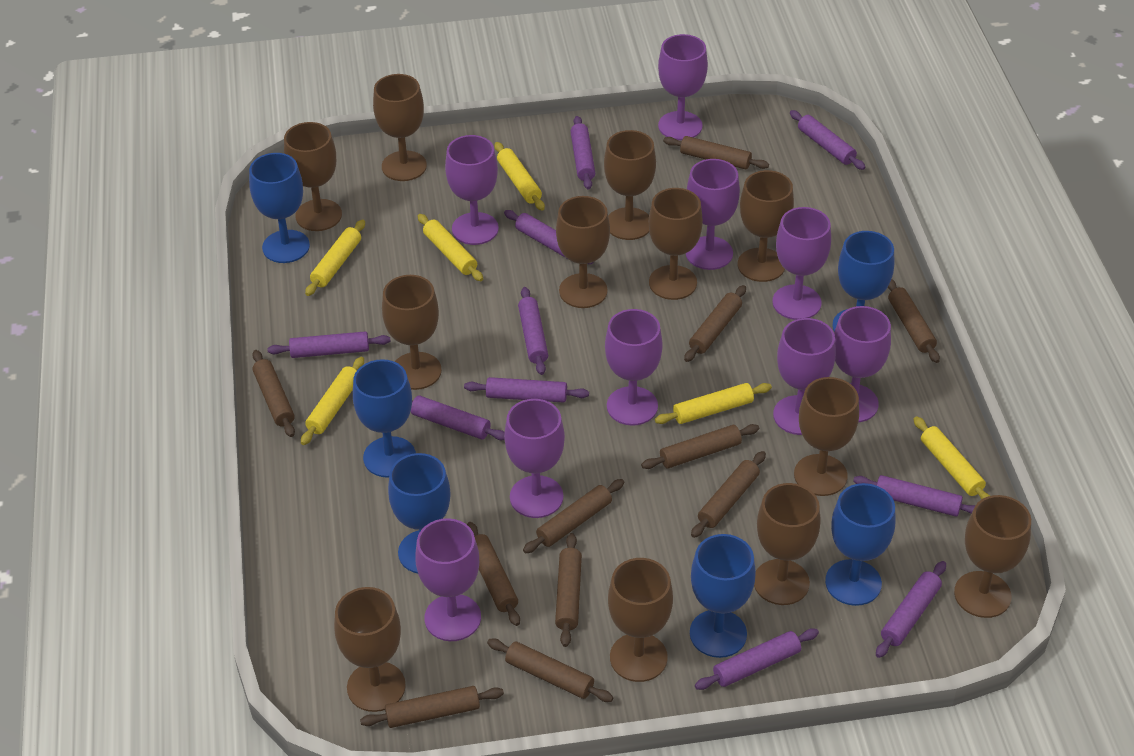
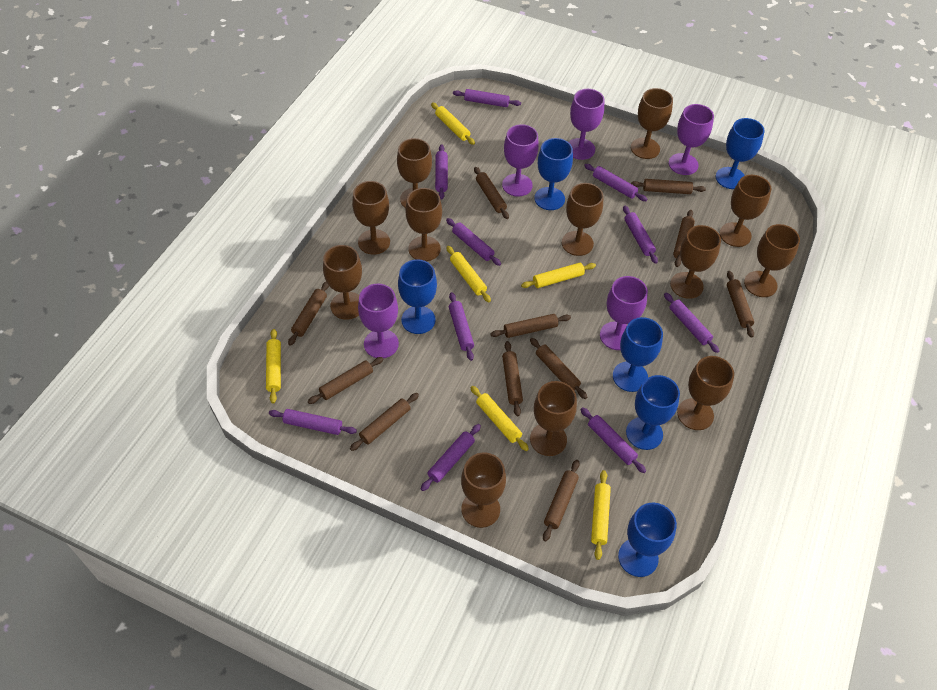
purple goblet: 9 -> 5

